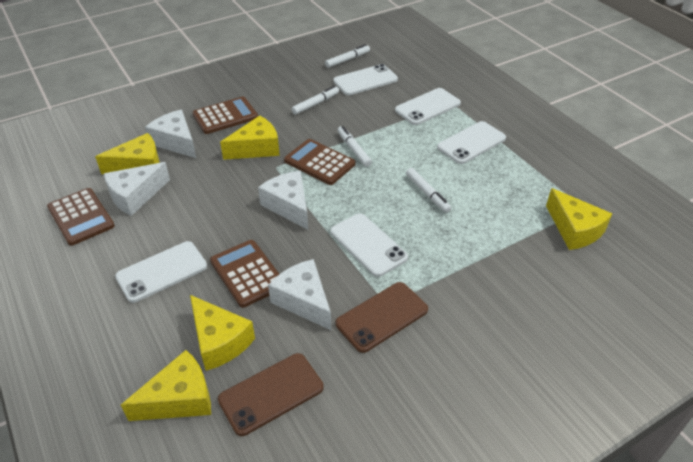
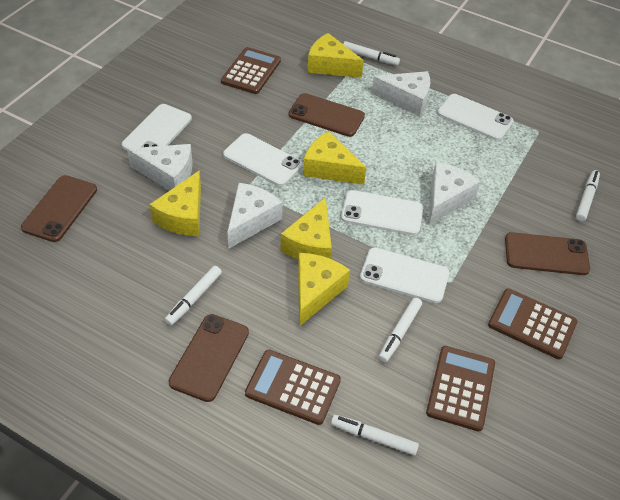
brown phone: 2 -> 4
white marker: 4 -> 5

